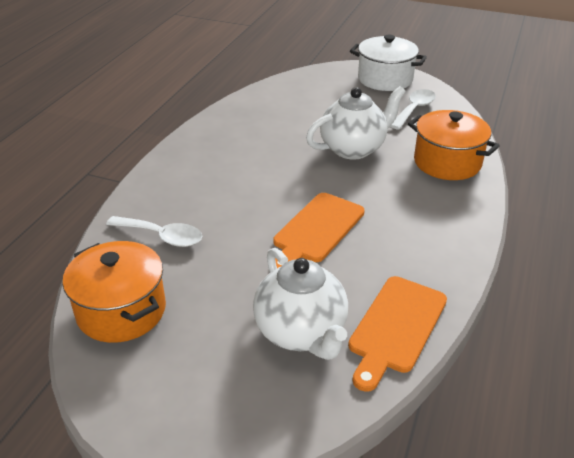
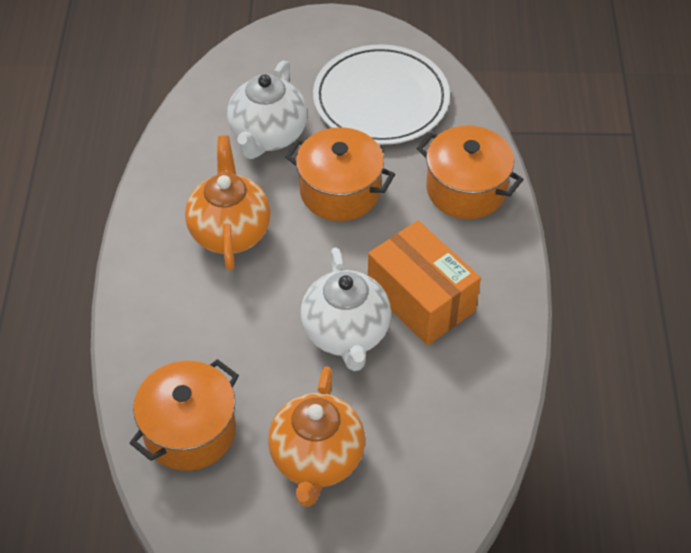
orange box: 0 -> 1
orange cutting board: 2 -> 0
orange pot: 2 -> 3
orange teapot: 0 -> 2
white plate: 0 -> 1
white pot: 1 -> 0
white spoon: 2 -> 0

